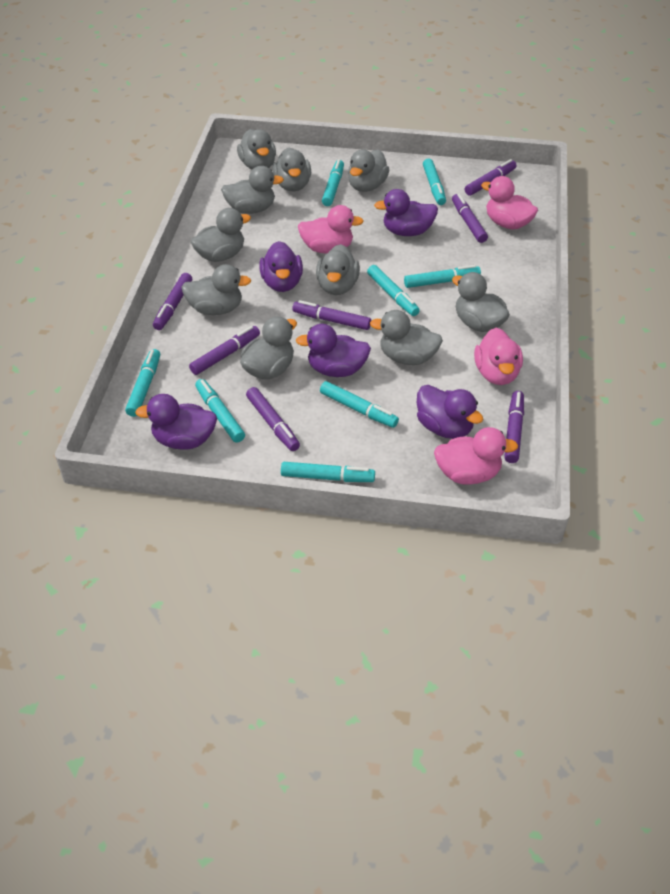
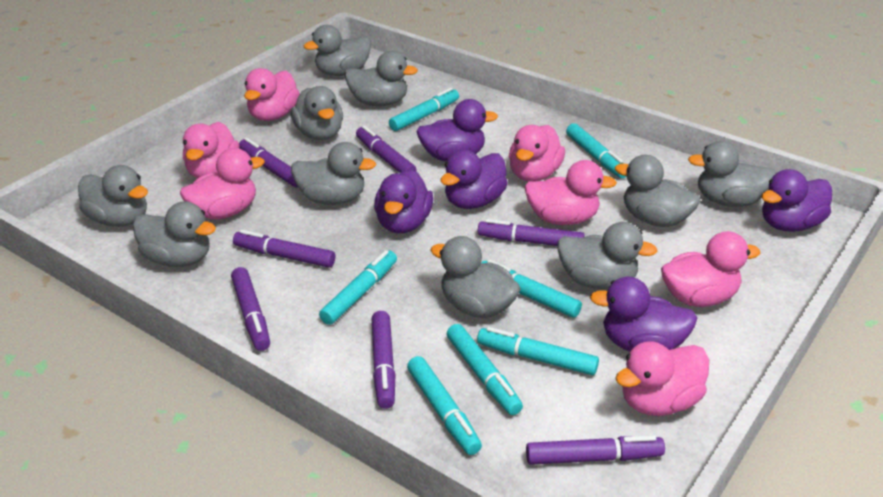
pink duck: 4 -> 7
turquoise marker: 8 -> 7

